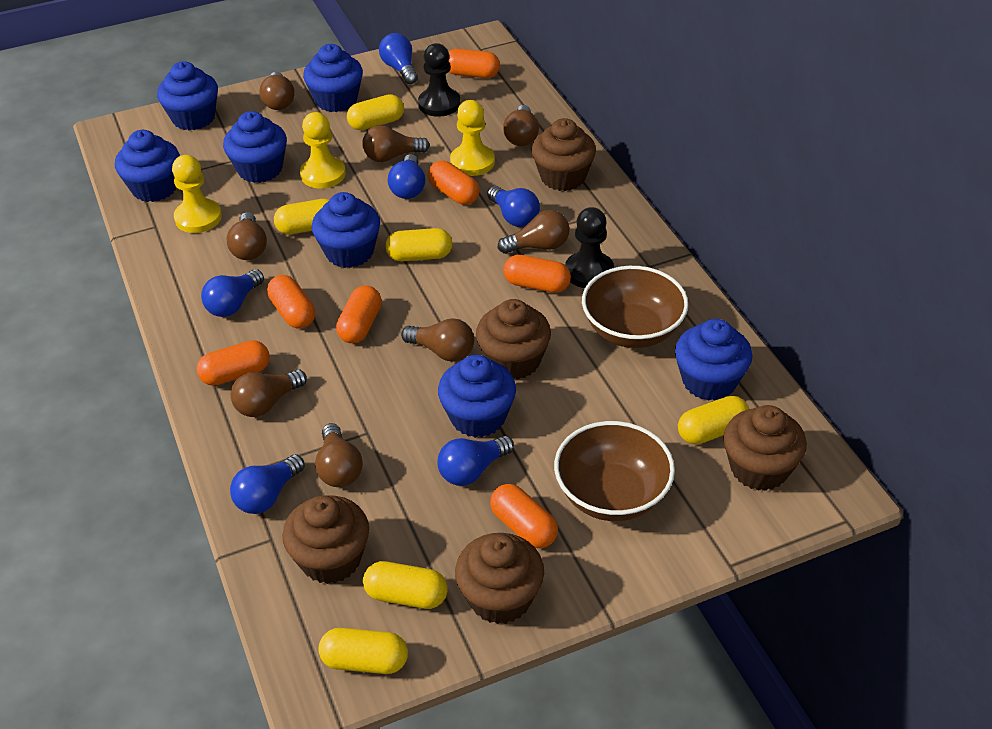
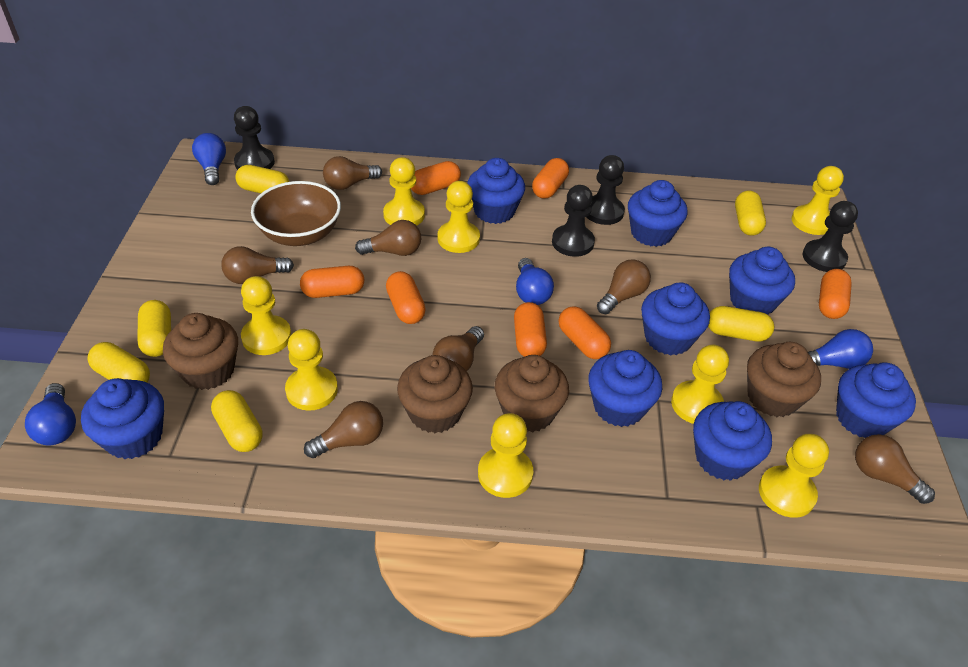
black pawn: 2 -> 4
blue cupcake: 7 -> 8
blue light bulb: 6 -> 4
brown bowl: 2 -> 1
brown cupcake: 5 -> 4
brown light bulb: 8 -> 7
yellow pawn: 3 -> 8

